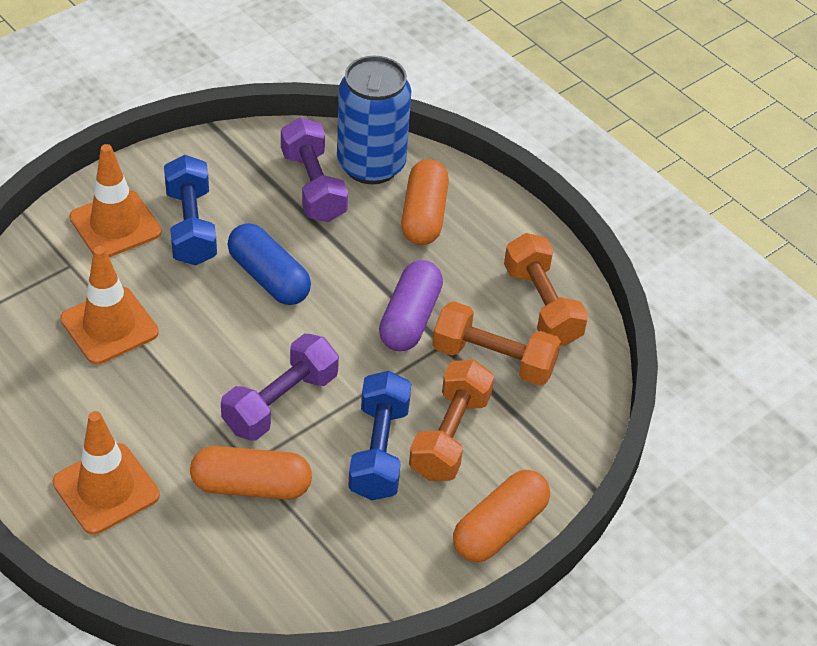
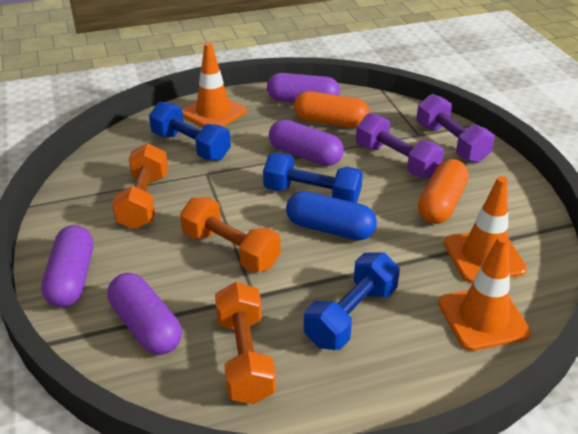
blue can: 1 -> 0
blue dumbbell: 2 -> 3
orange capsule: 3 -> 2
purple capsule: 1 -> 4

